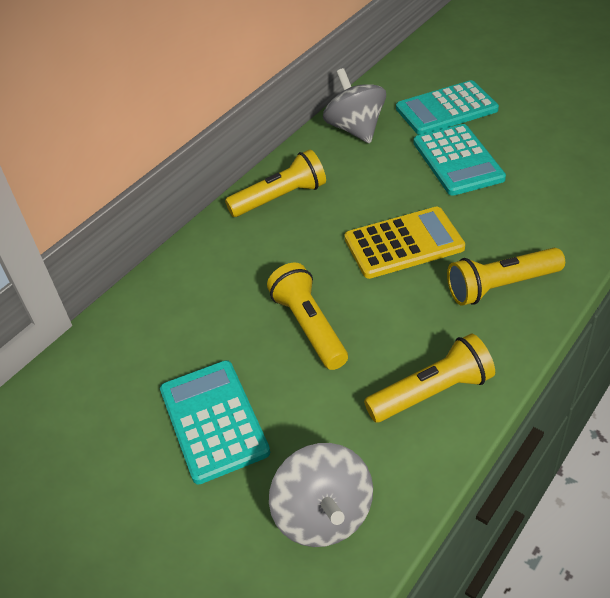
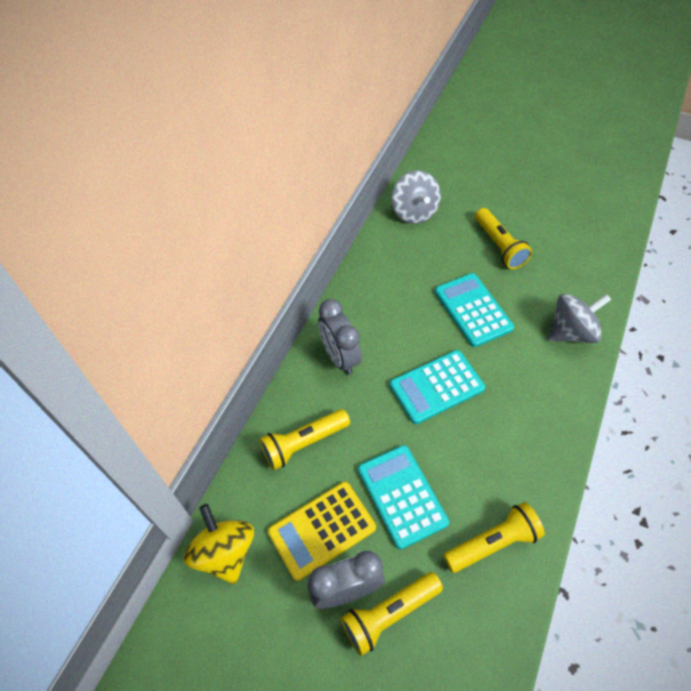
grey clock: 0 -> 2
yellow spinning top: 0 -> 1

